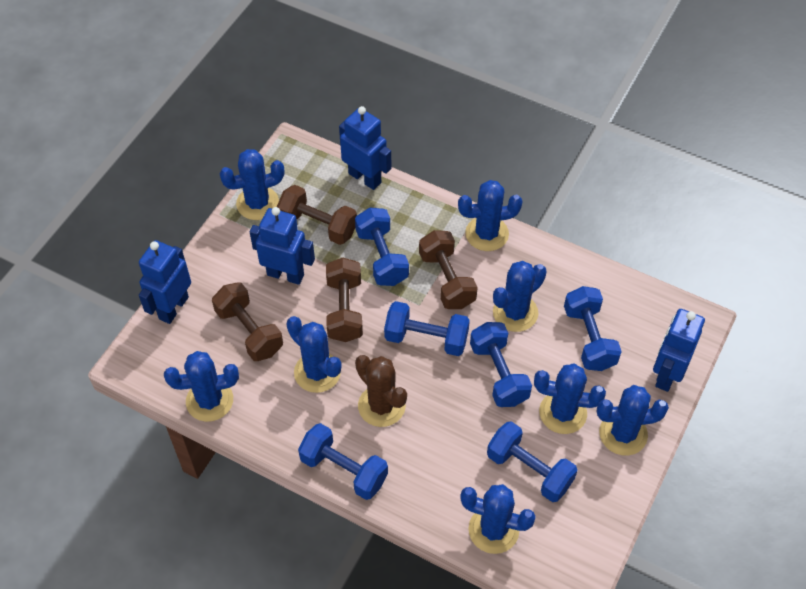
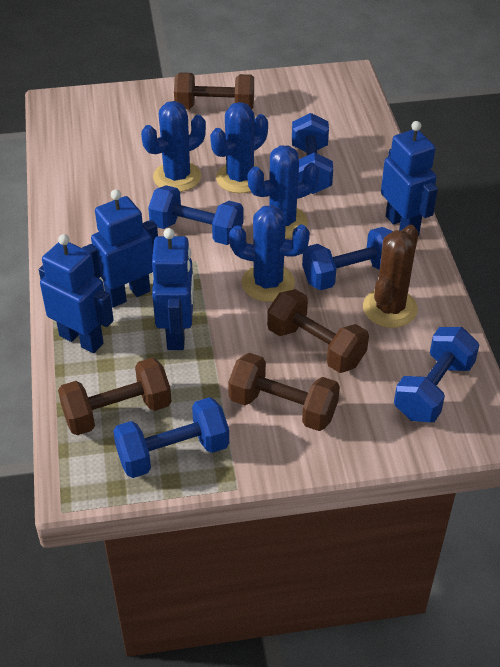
blue cactus: 8 -> 4
blue dumbbell: 6 -> 5

